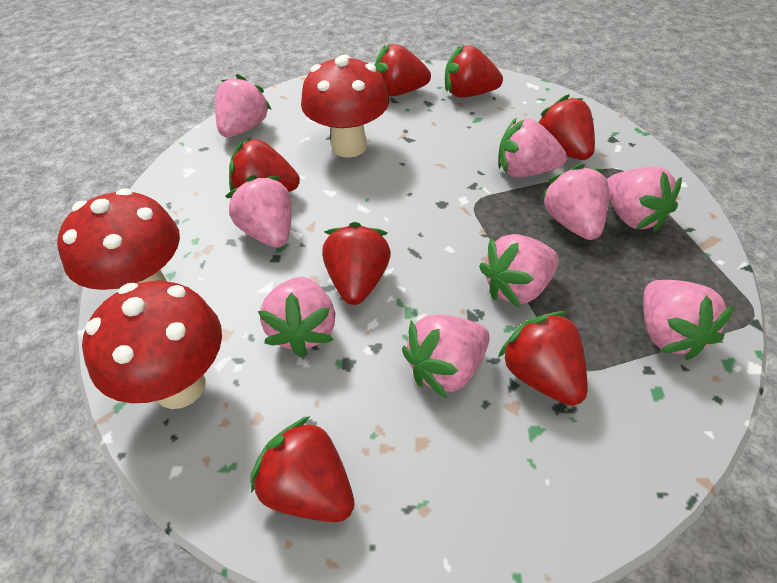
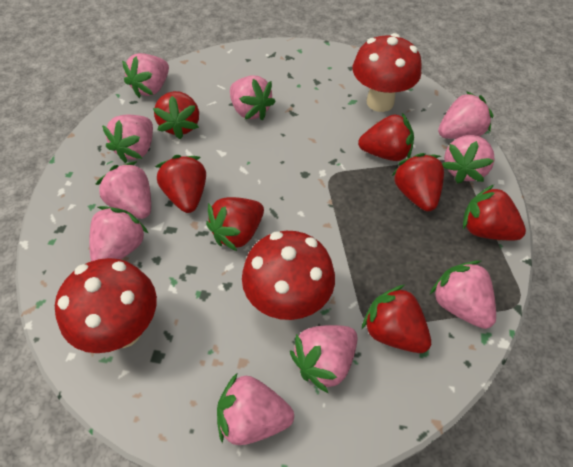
pink strawberry: 9 -> 10

